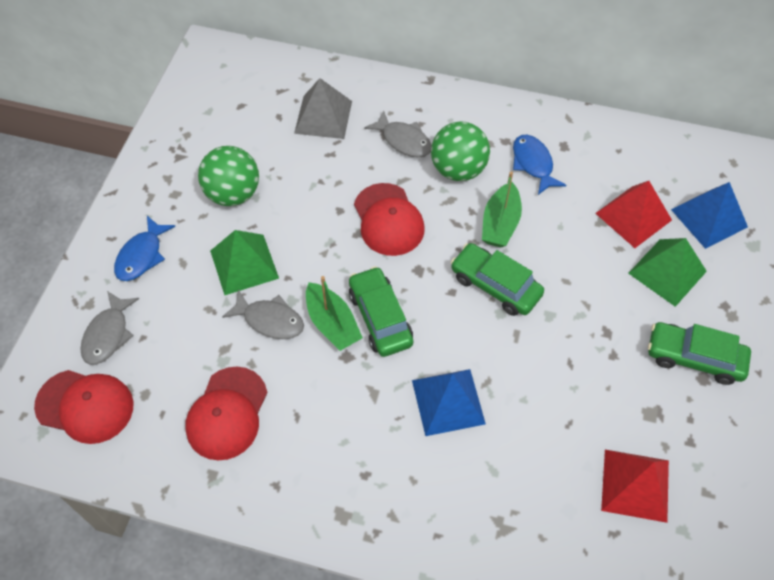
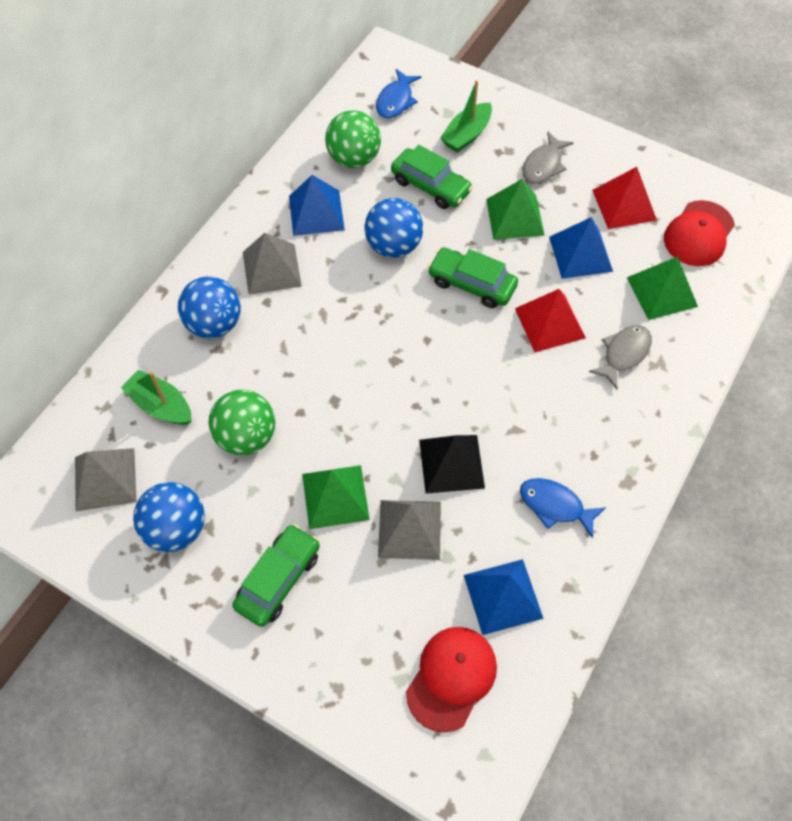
black pyramid: 0 -> 1
blue ball: 0 -> 3
blue pyramid: 2 -> 3
green pyramid: 2 -> 3
grey fish: 3 -> 2
grey pyramid: 1 -> 3
red cap: 3 -> 2

